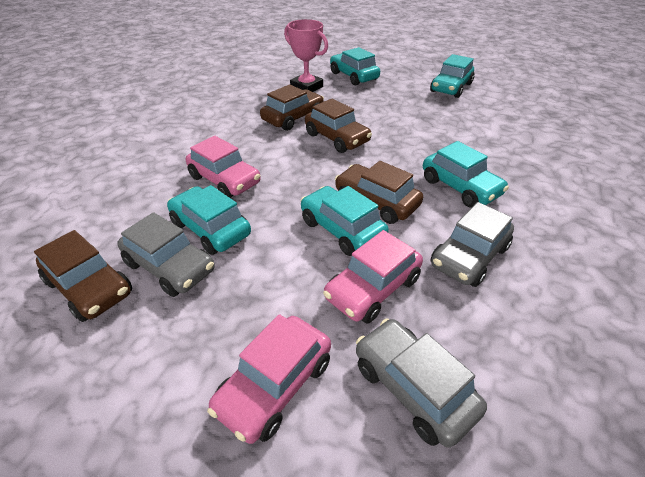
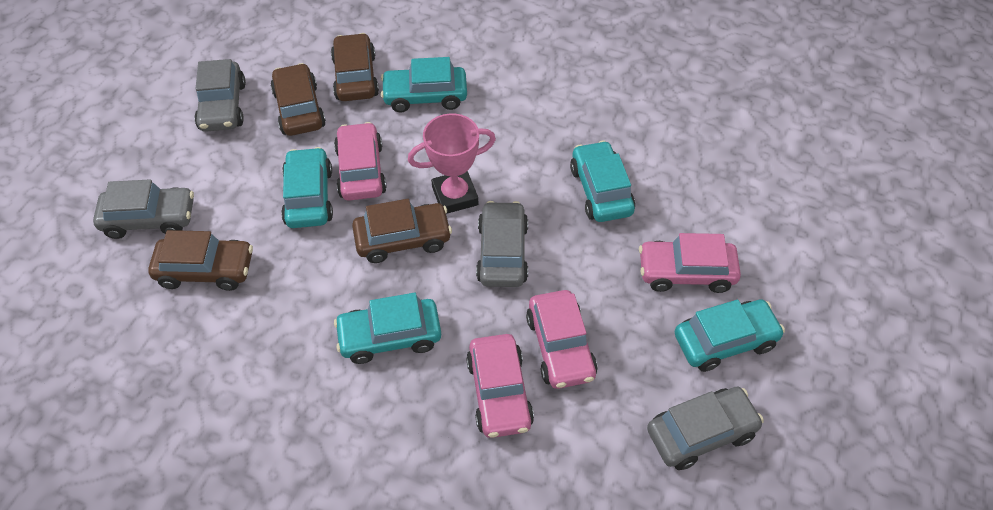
grey car: 3 -> 4
pink car: 3 -> 4

